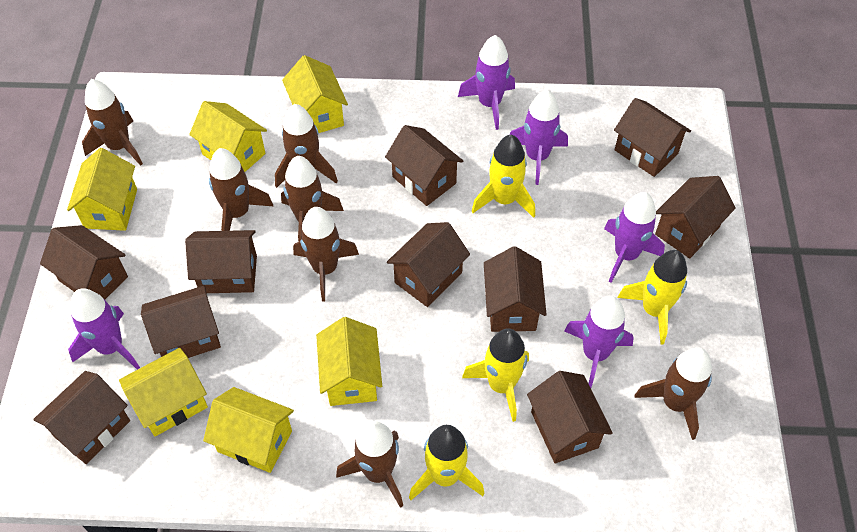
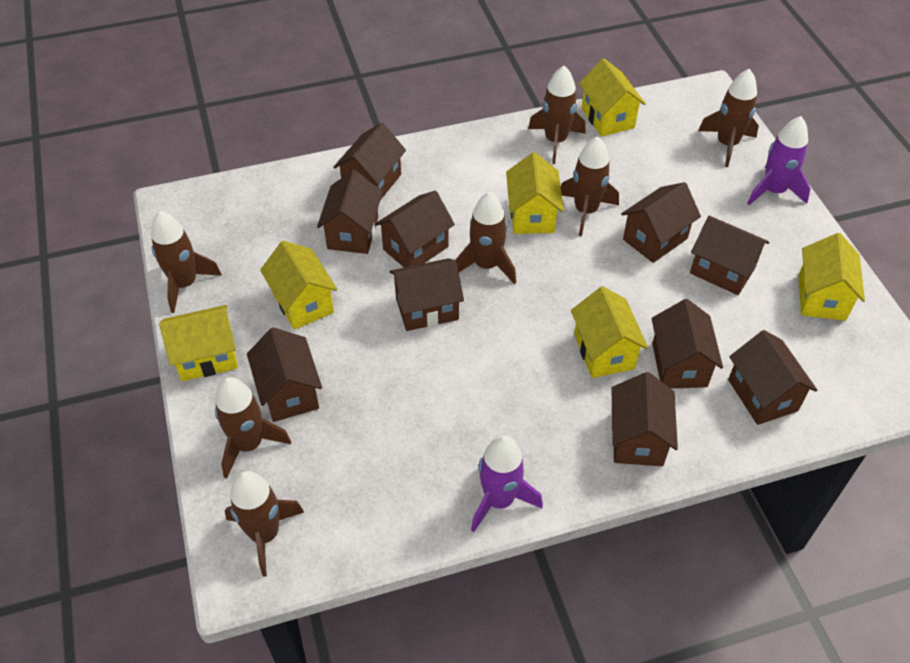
purple rocket: 5 -> 2
yellow rocket: 4 -> 0

